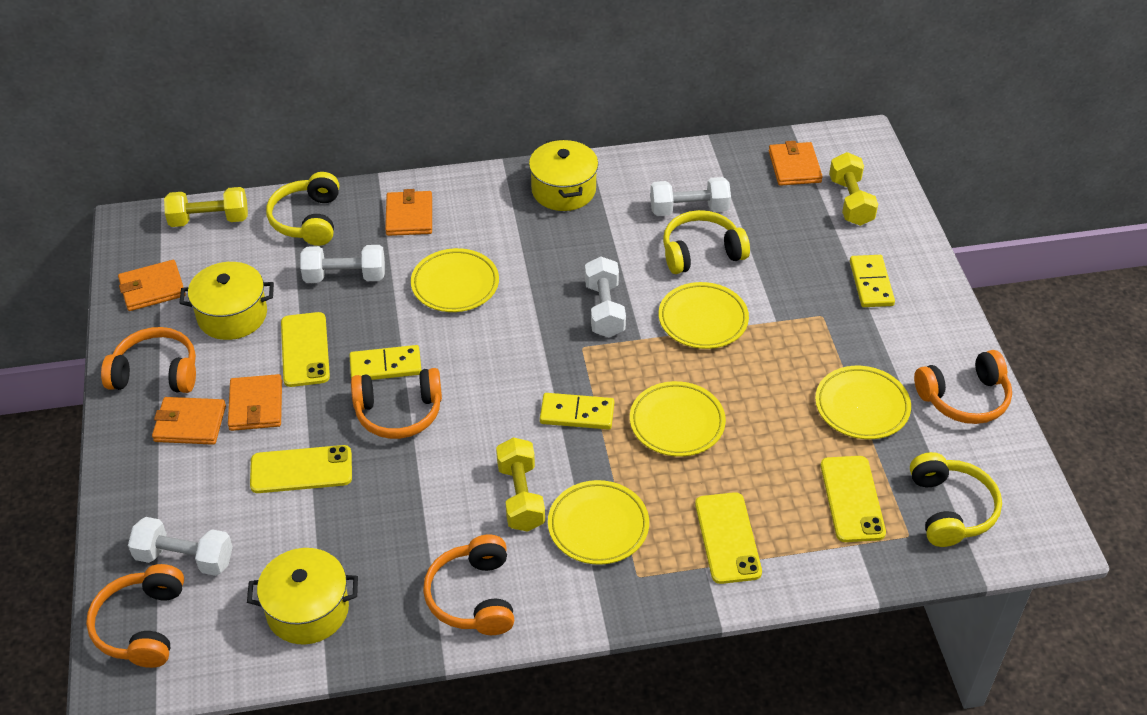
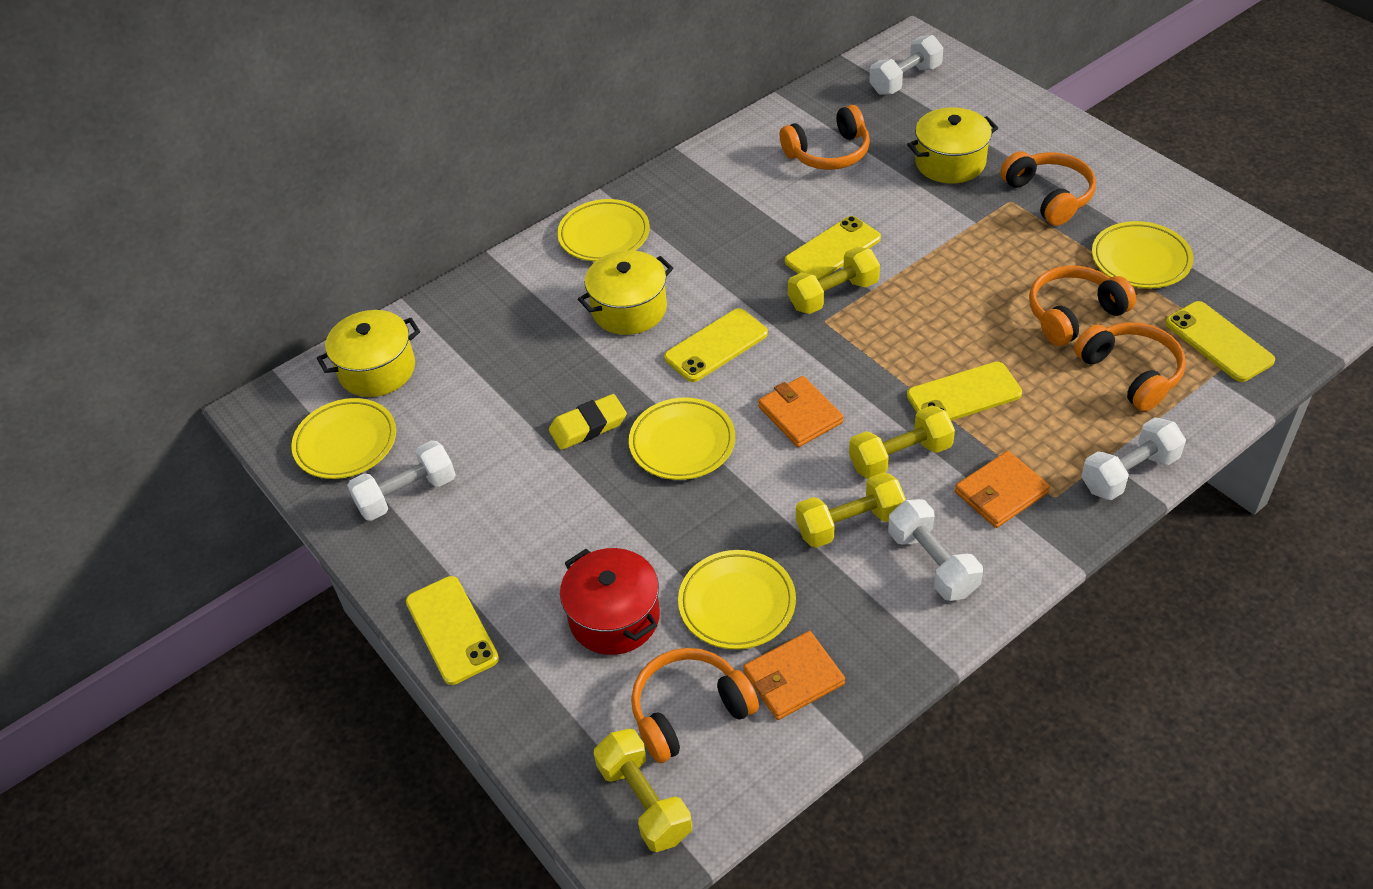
orange wallet: 5 -> 3
red pot: 0 -> 1
yellow domino: 3 -> 0
yellow dumbbell: 3 -> 4
yellow eraser: 0 -> 1
yellow headphones: 3 -> 0
yellow phone: 4 -> 5

